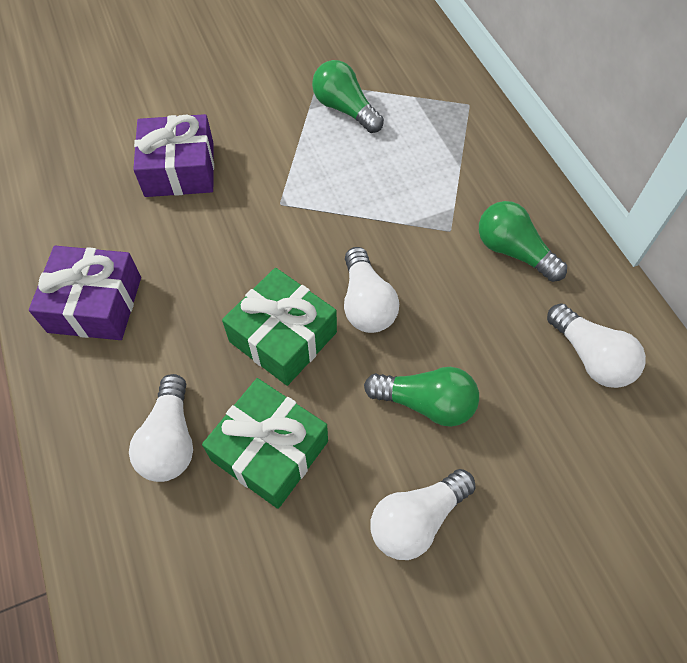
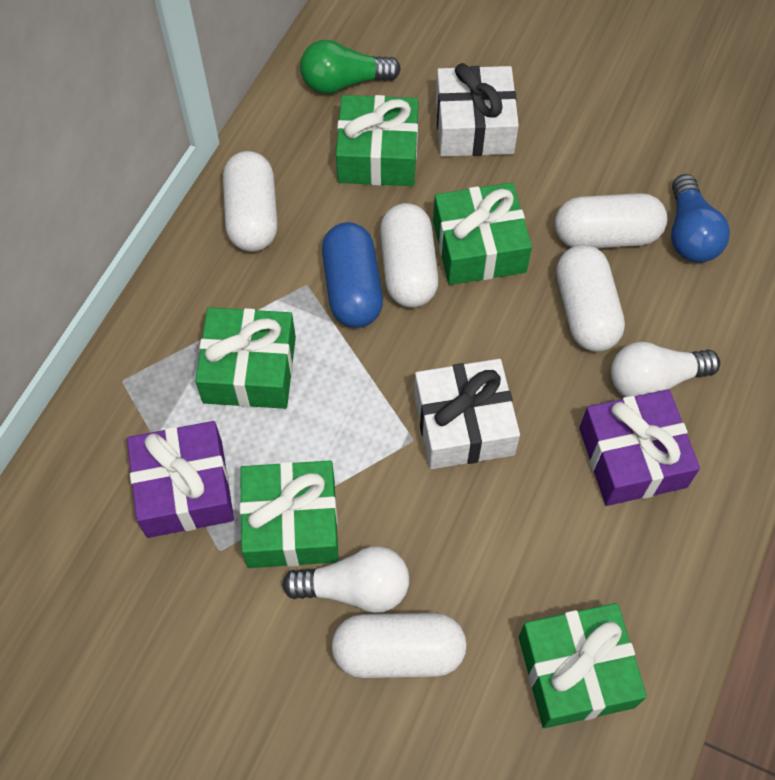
blue capsule: 0 -> 1
blue light bulb: 0 -> 1
green gift: 2 -> 5
green light bulb: 3 -> 1
white capsule: 0 -> 5
white gift: 0 -> 2
white light bulb: 4 -> 2

